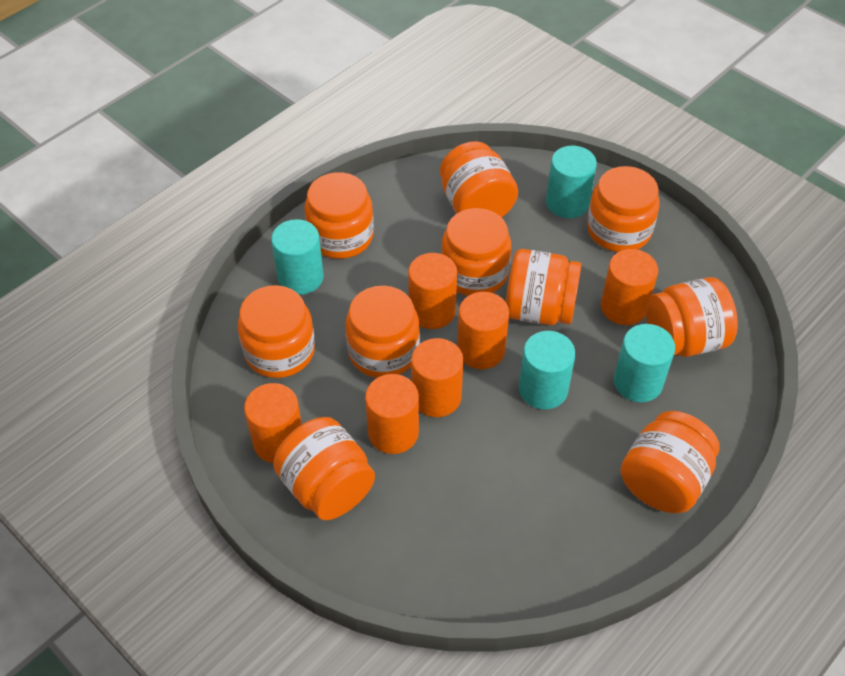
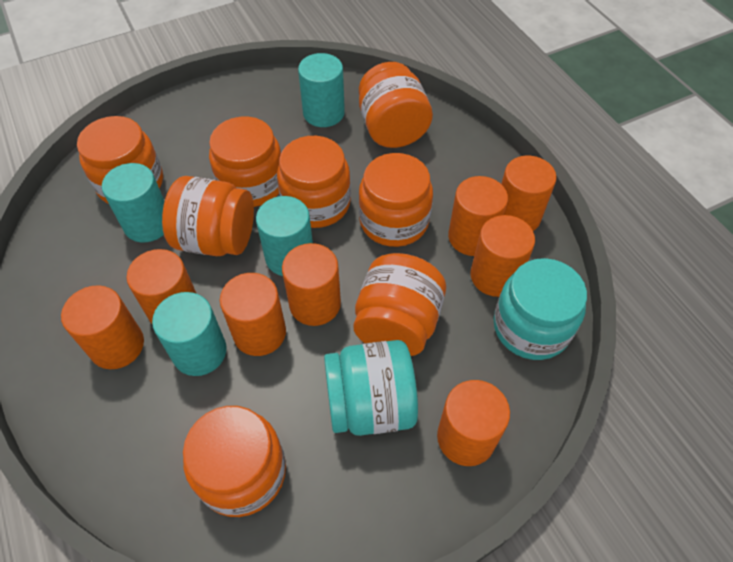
orange cylinder: 6 -> 8
orange jar: 10 -> 8
turquoise jar: 0 -> 2

